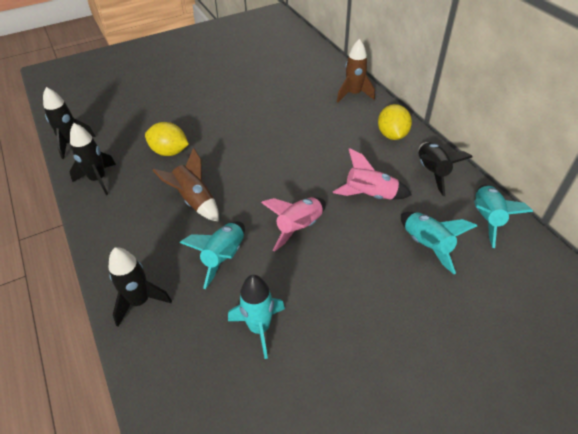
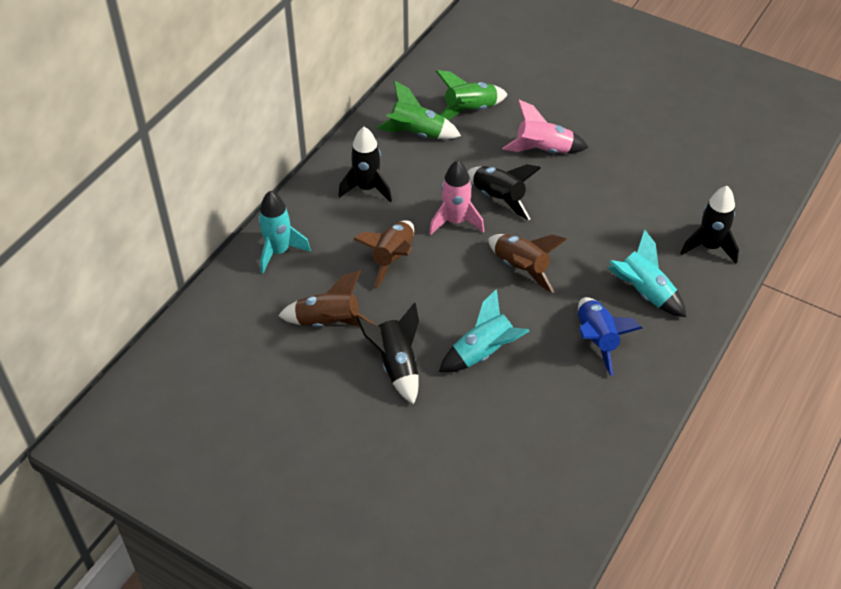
blue rocket: 0 -> 1
brown rocket: 2 -> 3
green rocket: 0 -> 2
turquoise rocket: 4 -> 3
yellow lemon: 2 -> 0

